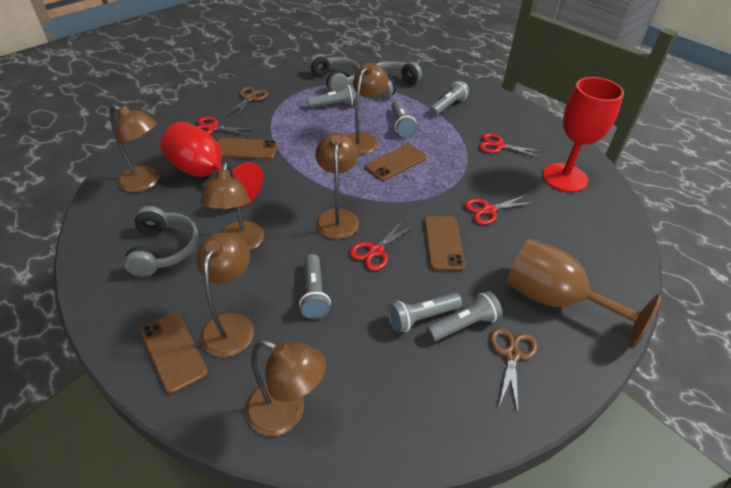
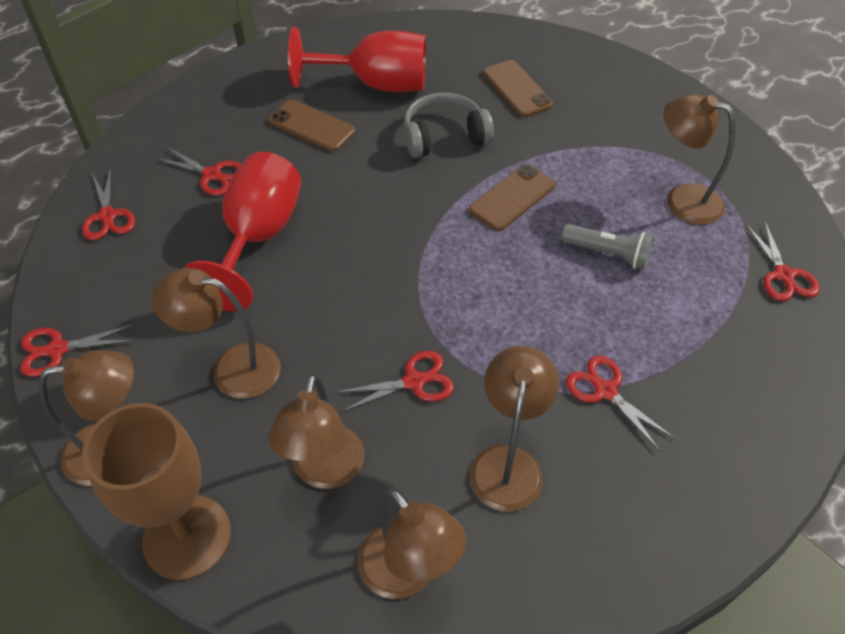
brown phone: 4 -> 3
brown scissors: 2 -> 0
grey flashlight: 6 -> 1
grey headphones: 3 -> 1
red scissors: 4 -> 6

